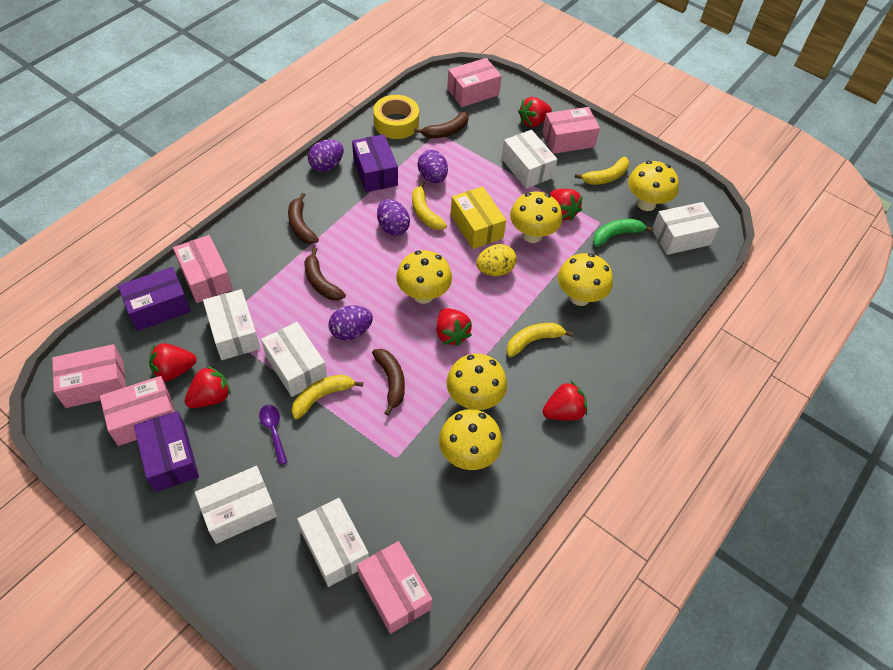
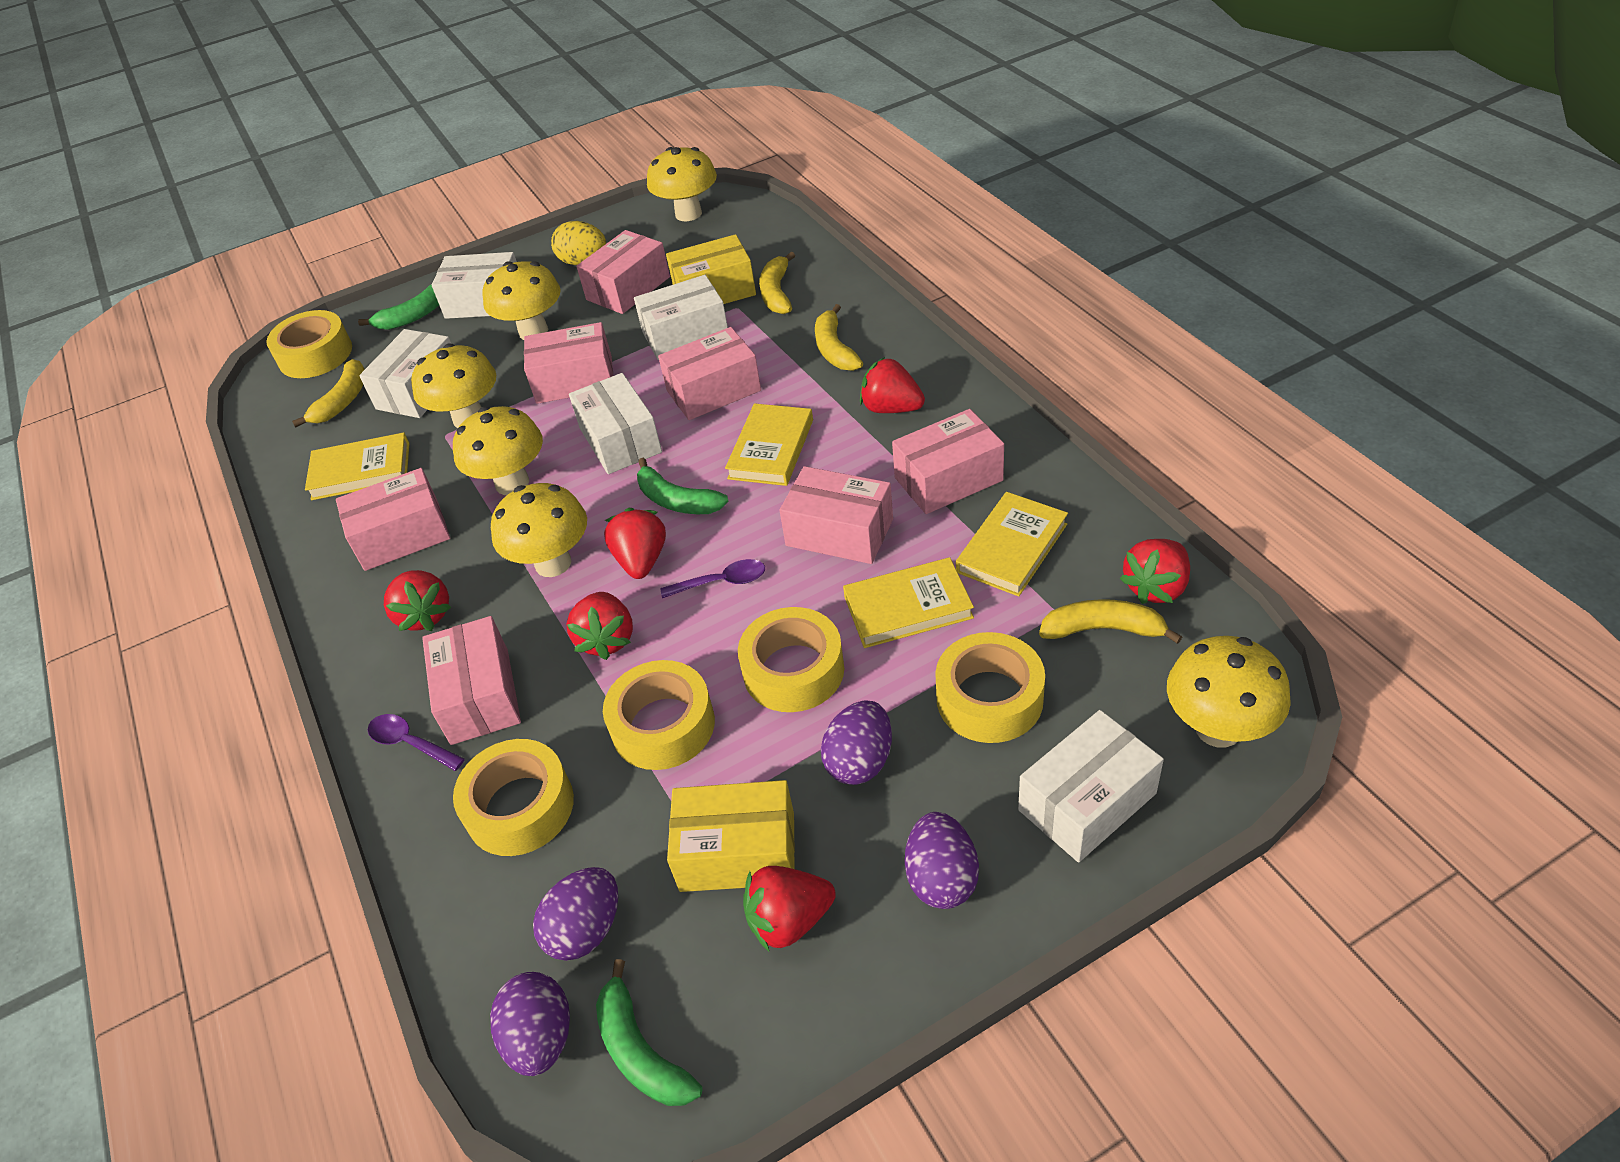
brown banana: 4 -> 0
green banana: 1 -> 3
pink box: 6 -> 7
purple box: 3 -> 0
purple spoon: 1 -> 2
white box: 6 -> 5
yellow book: 0 -> 4
yellow box: 1 -> 2
yellow tape: 1 -> 5

